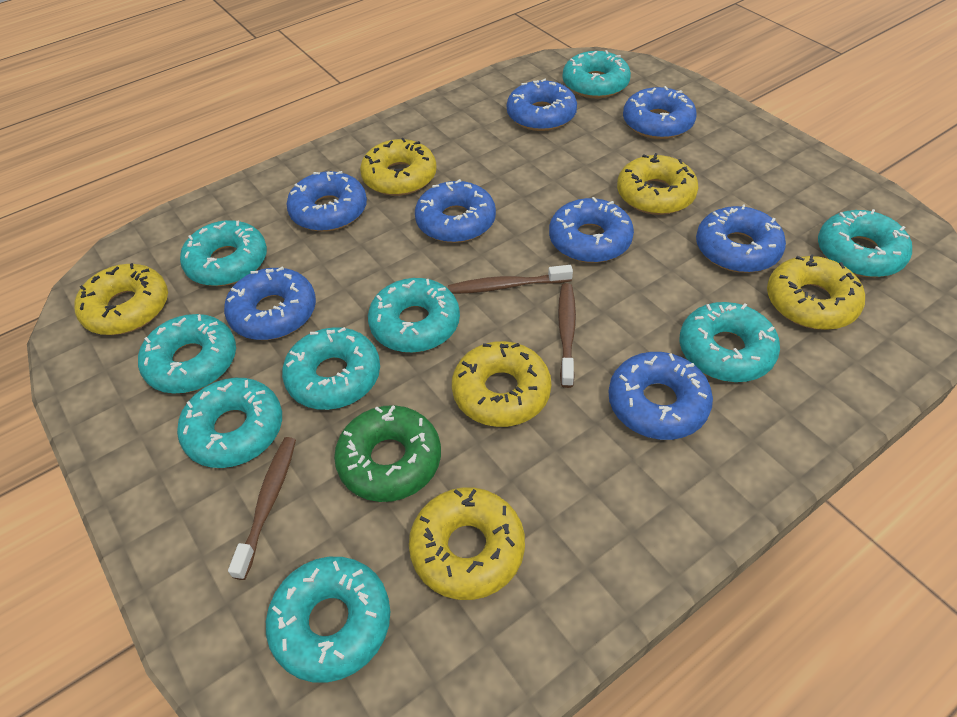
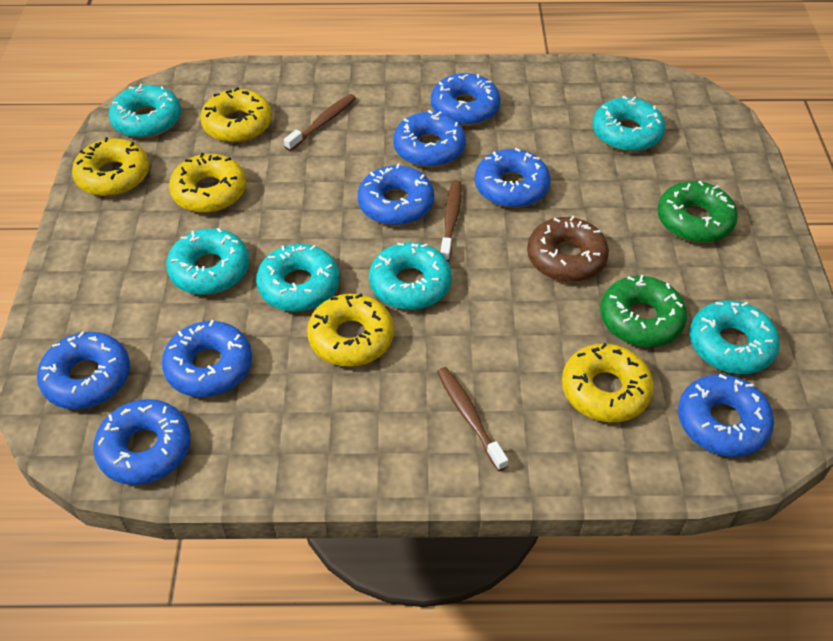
brown donut: 0 -> 1
green donut: 1 -> 2
turquoise donut: 9 -> 6
yellow donut: 6 -> 5

